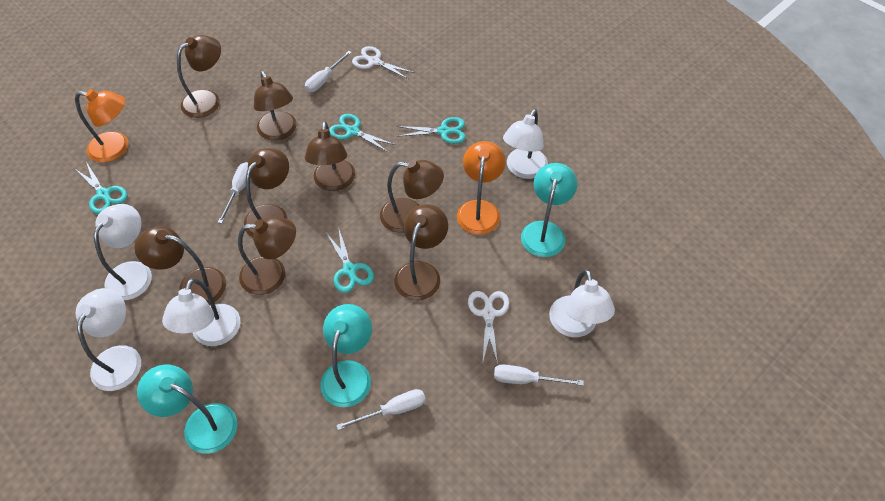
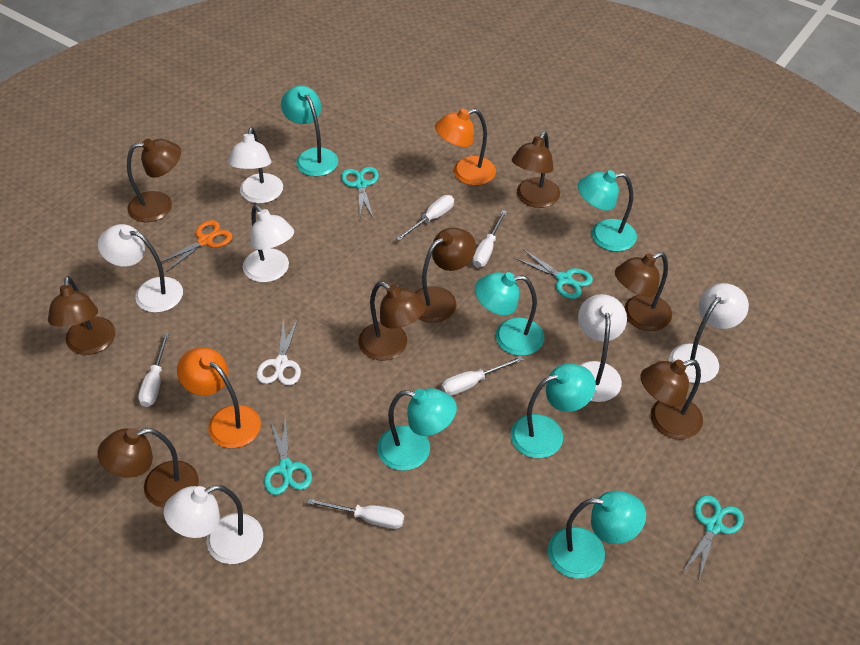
orange scissors: 0 -> 1
turquoise lamp: 3 -> 6
white lamp: 5 -> 6
white scissors: 2 -> 1
white screwdriver: 4 -> 5

